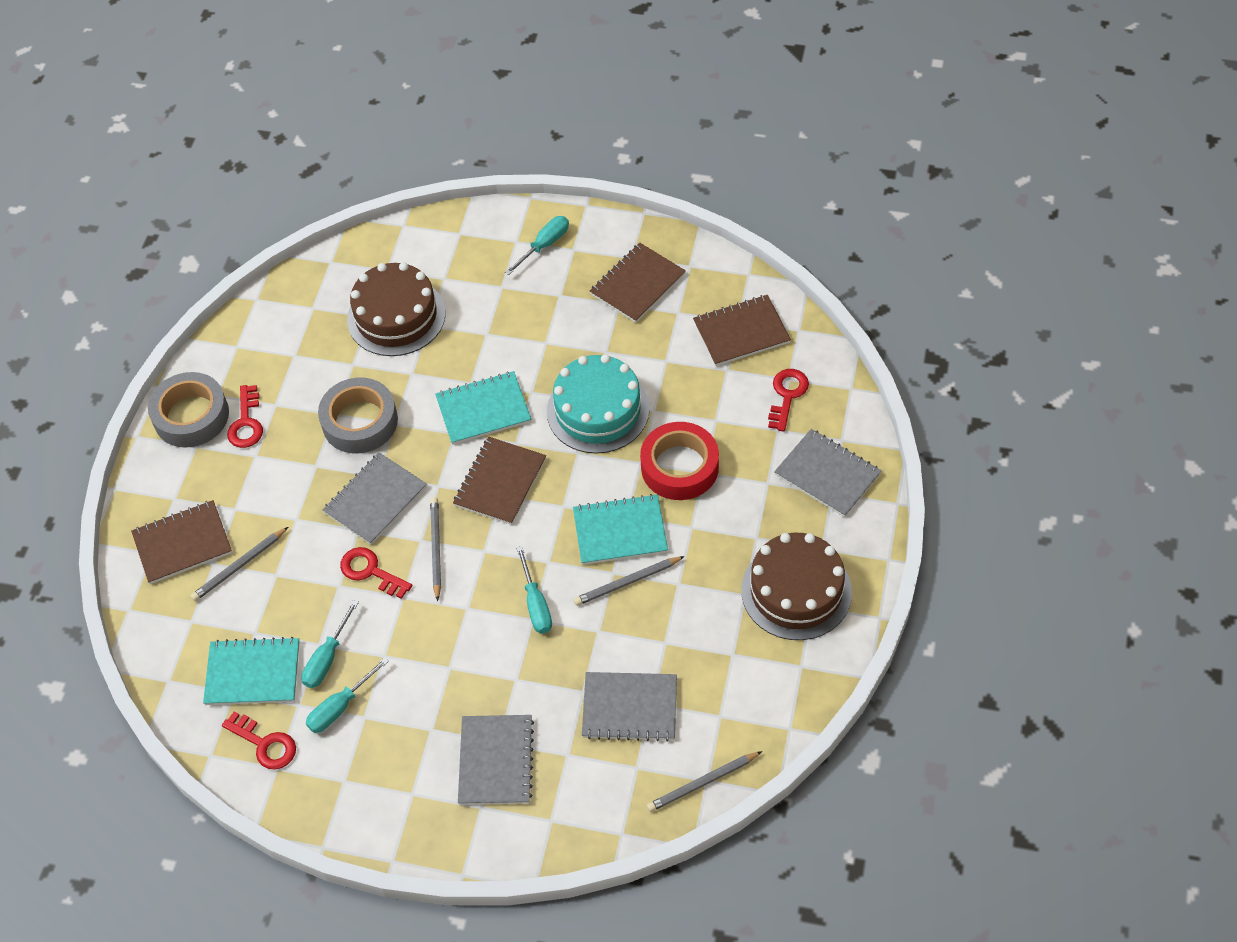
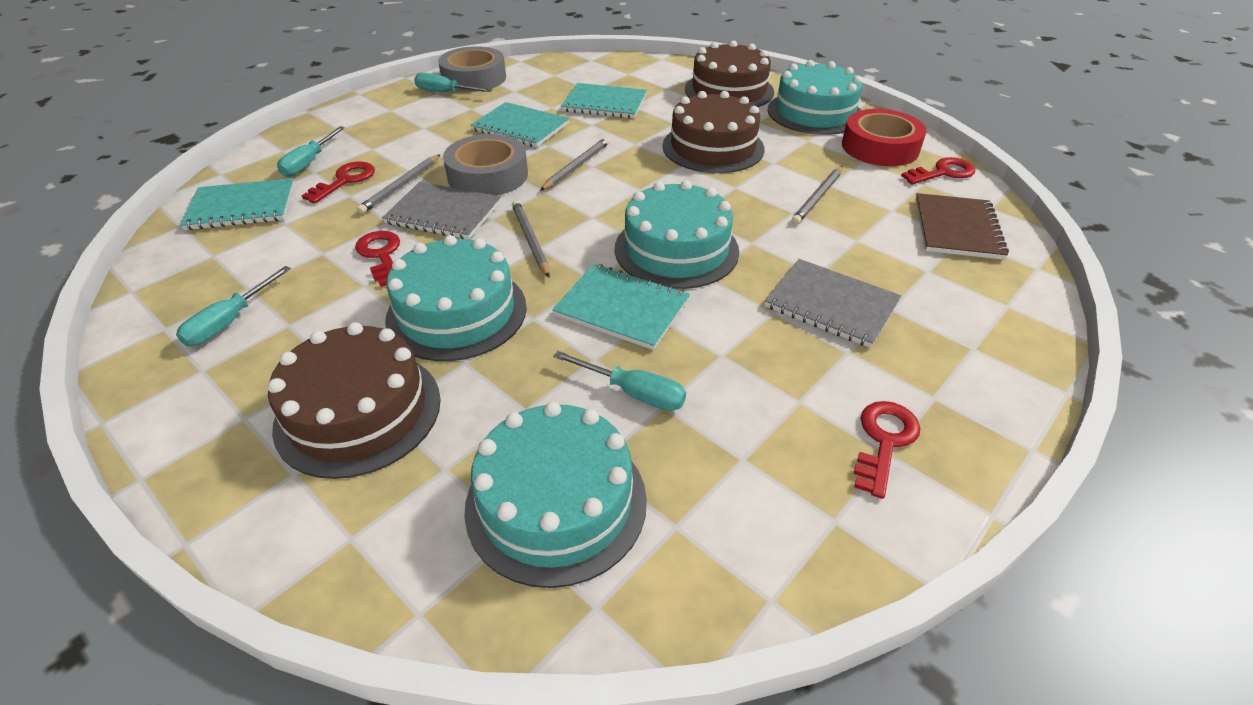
brown cake: 2 -> 3
brown notebook: 4 -> 1
grey notebook: 4 -> 2
turquoise cake: 1 -> 4
turquoise notebook: 3 -> 4

